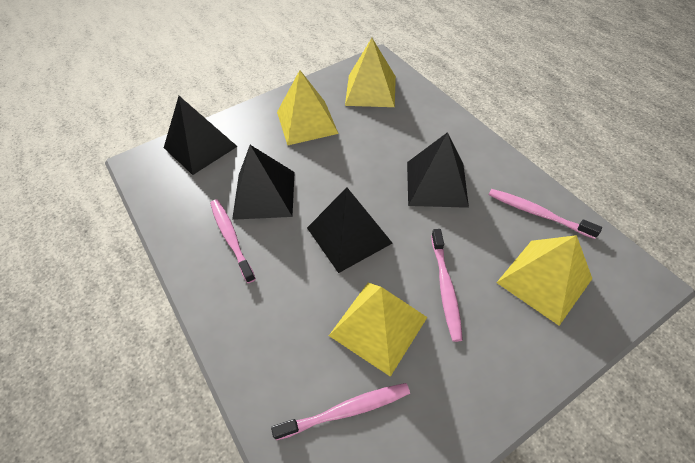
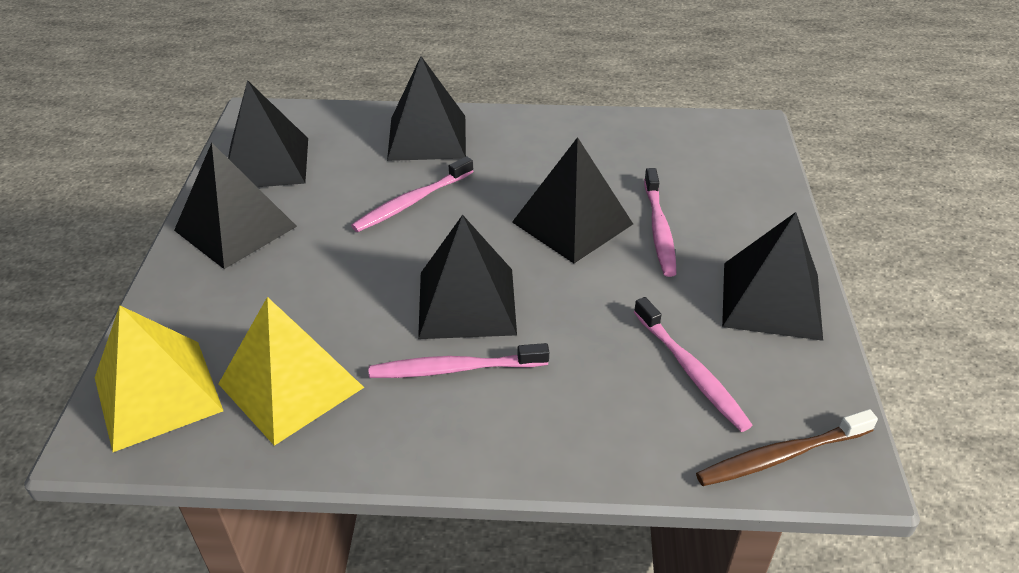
black pyramid: 4 -> 6
brown toothbrush: 0 -> 1
yellow pyramid: 4 -> 2

